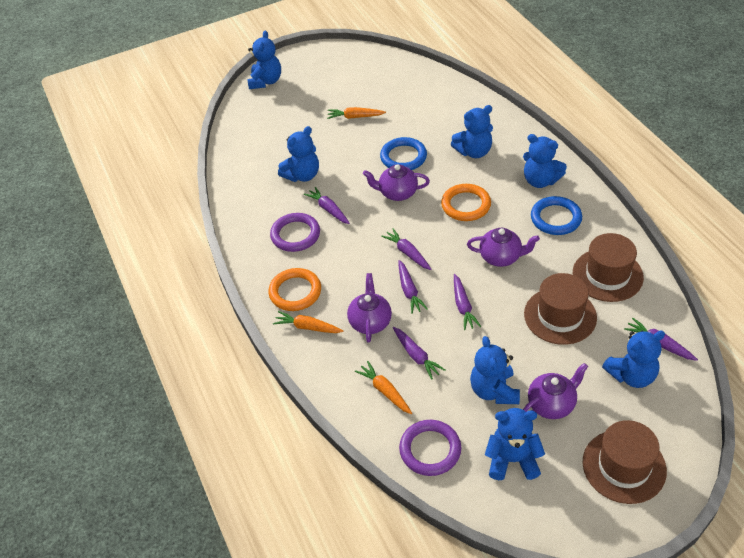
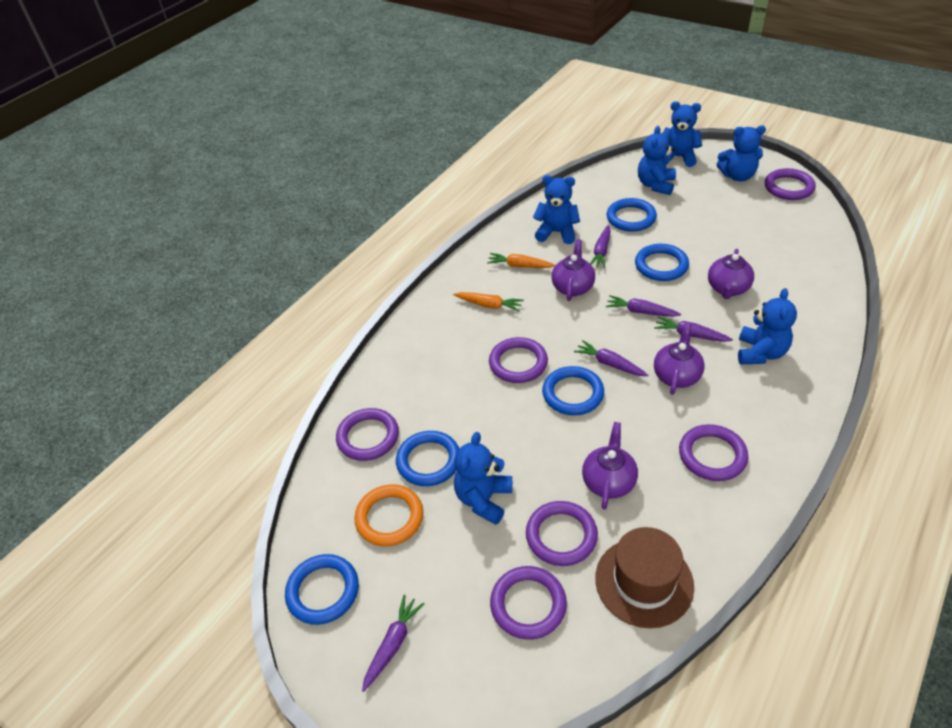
blue ring: 2 -> 5
blue teddy bear: 7 -> 6
brown hat: 3 -> 1
orange carrot: 3 -> 2
orange ring: 2 -> 1
purple carrot: 6 -> 5
purple ring: 2 -> 6

